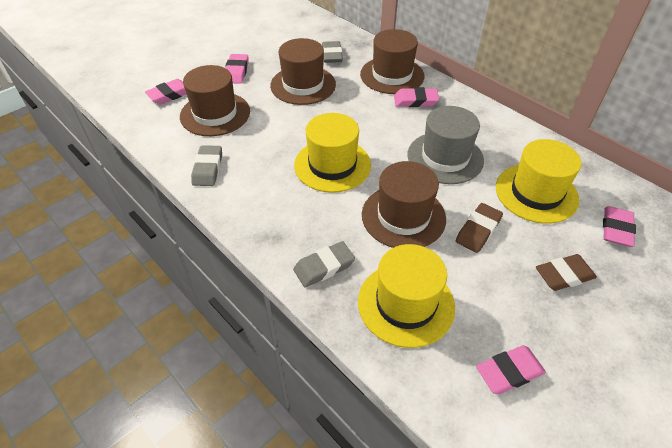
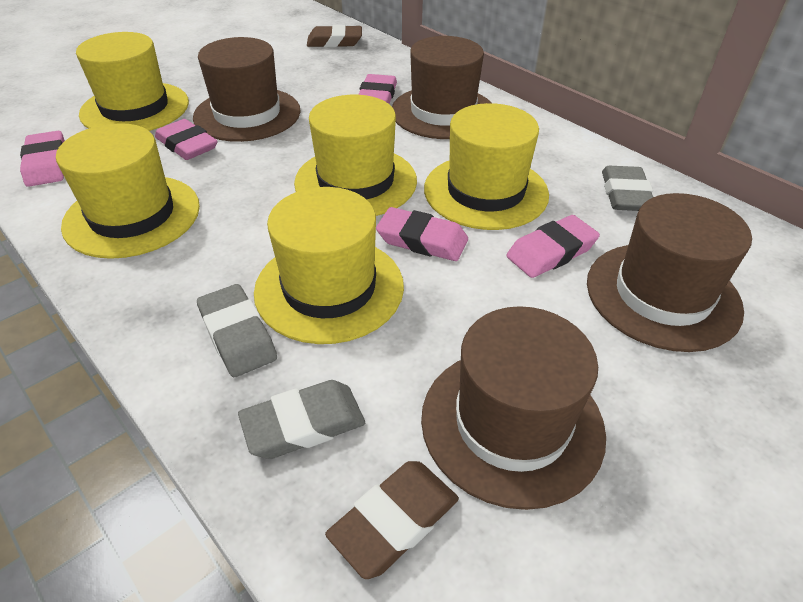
grey hat: 1 -> 0
yellow hat: 3 -> 5

